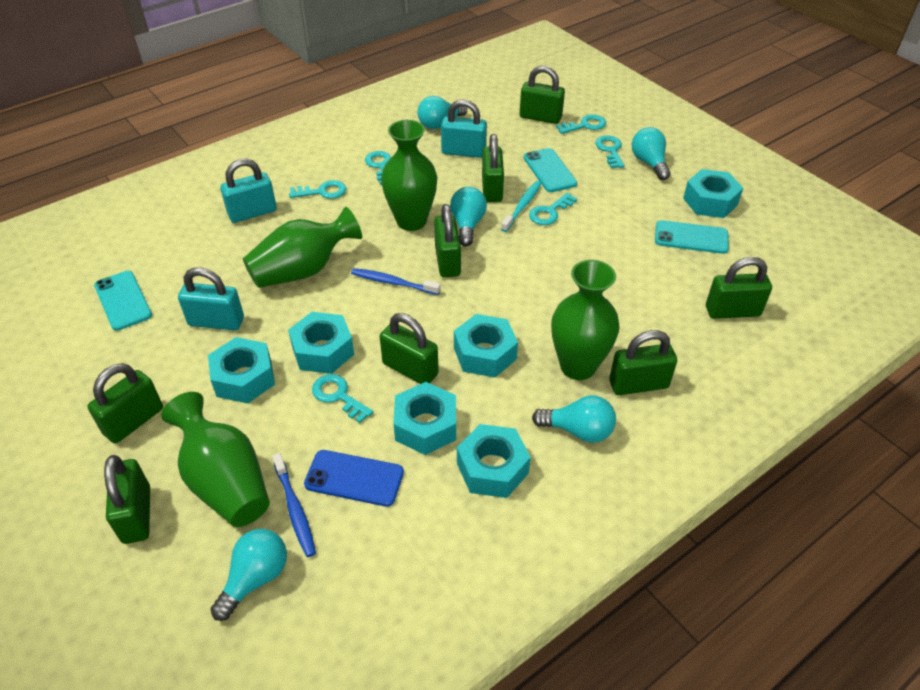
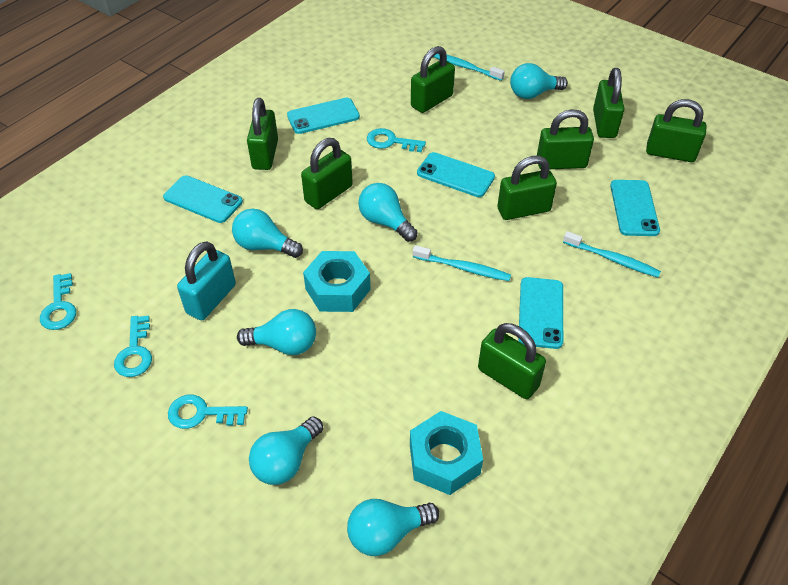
blue phone: 1 -> 0
blue toothbrush: 2 -> 0
green vase: 4 -> 0
turquoise key: 6 -> 4
turquoise light bulb: 5 -> 6
turquoise nut: 6 -> 2
turquoise padlock: 3 -> 1
turquoise phone: 3 -> 5
turquoise toothbrush: 1 -> 3

